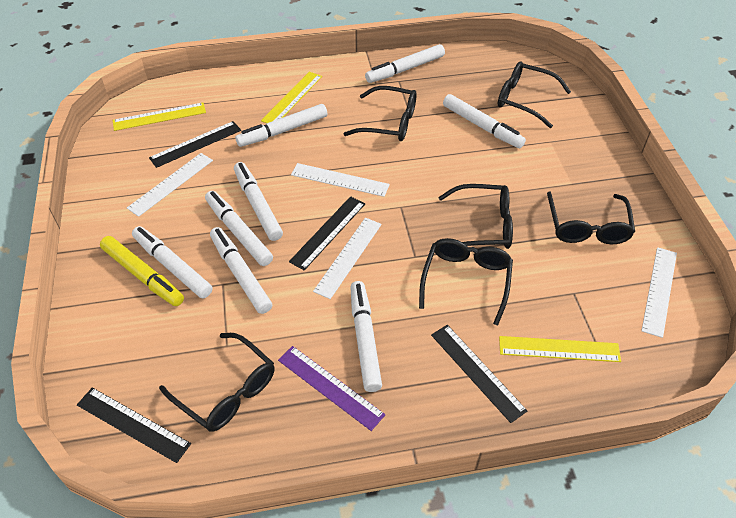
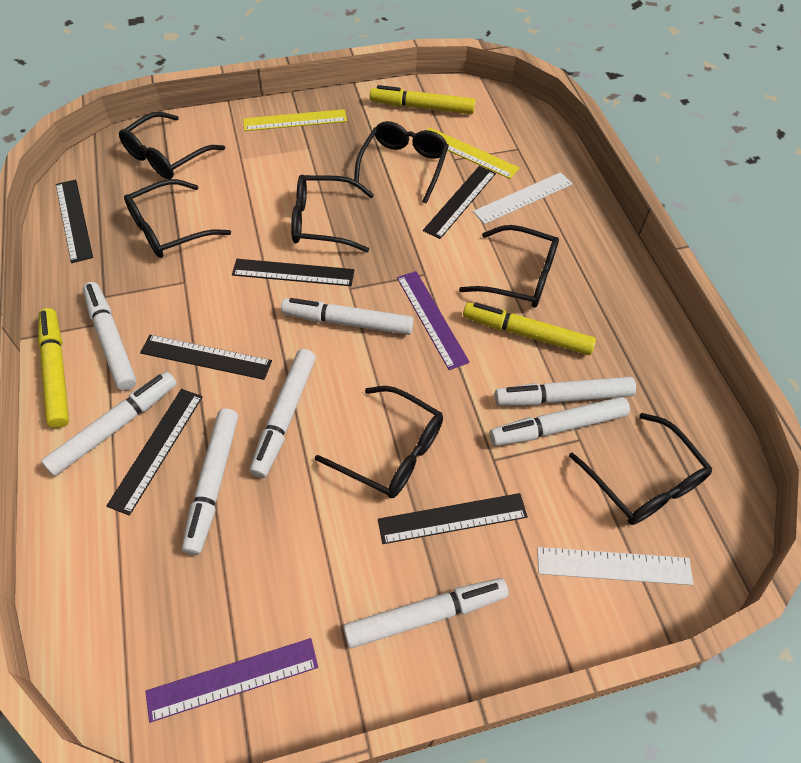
black glasses: 6 -> 7
black ruler: 4 -> 6
purple ruler: 1 -> 2
white ruler: 4 -> 2
yellow marker: 1 -> 3
yellow ruler: 3 -> 2

